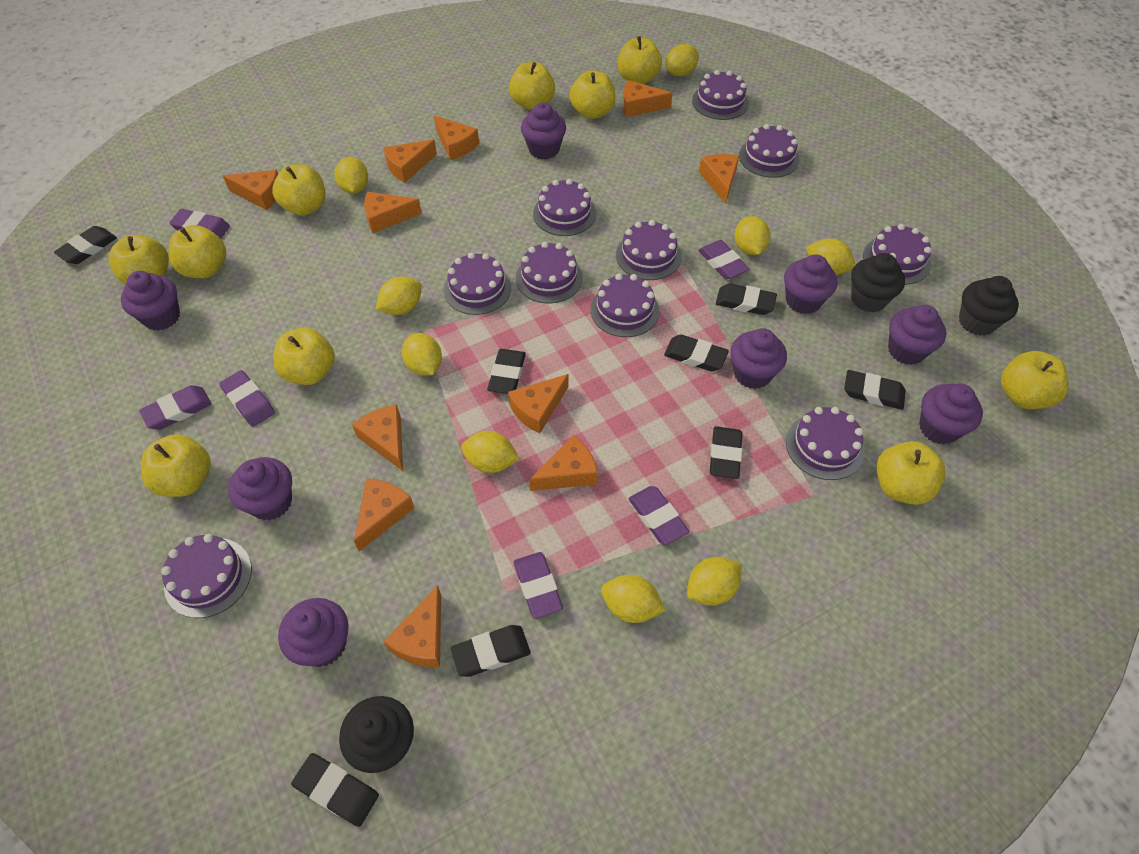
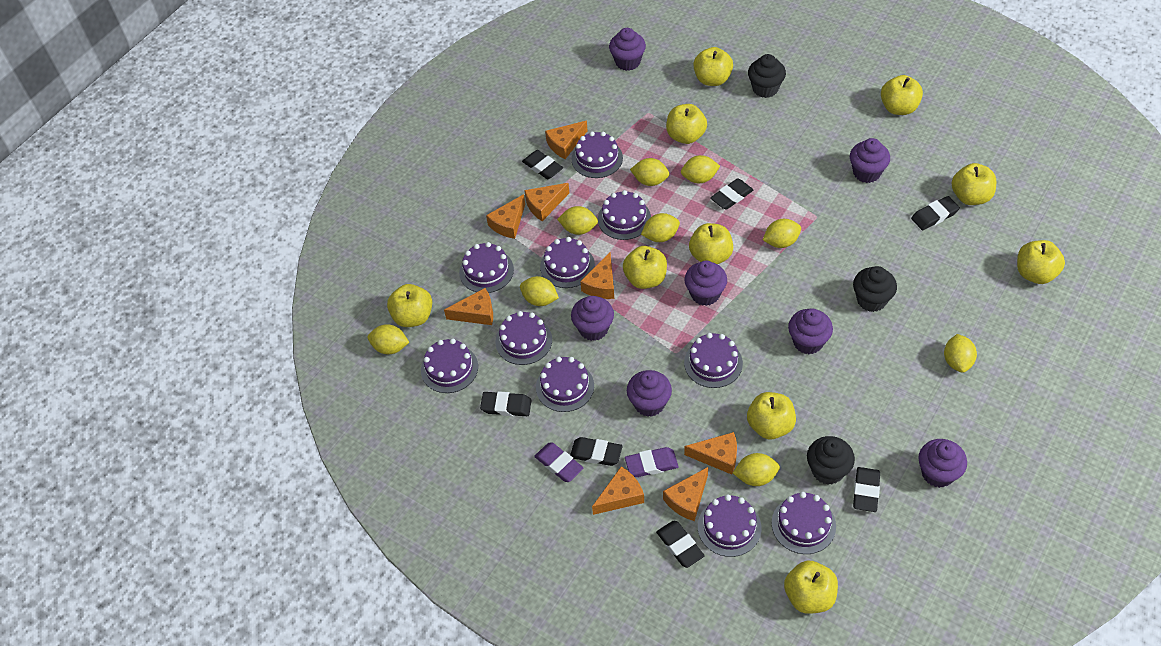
black eraser: 8 -> 7
orange cheese: 11 -> 8
purple cupcake: 8 -> 7
purple eraser: 6 -> 2

